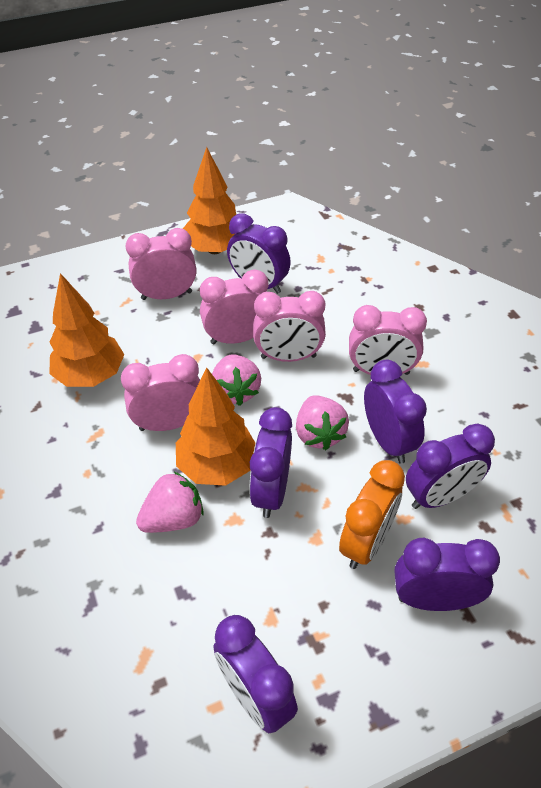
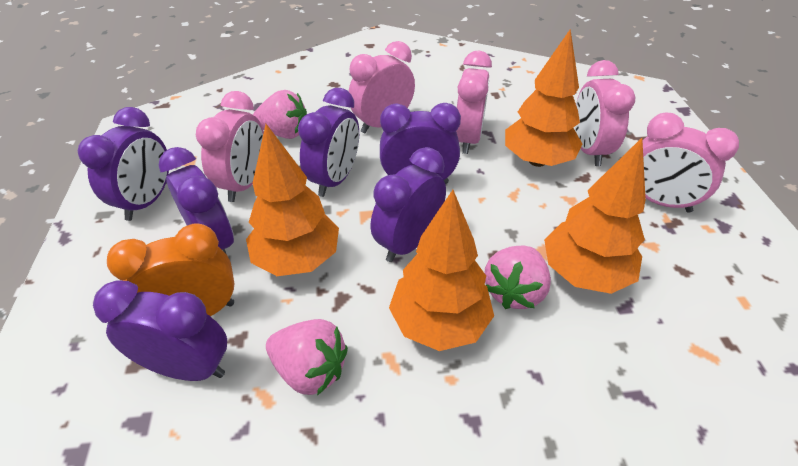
orange tree: 3 -> 4

